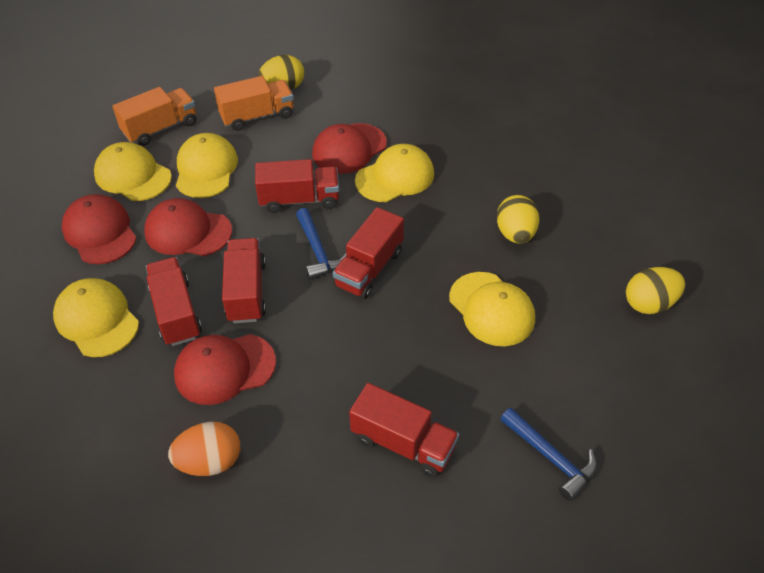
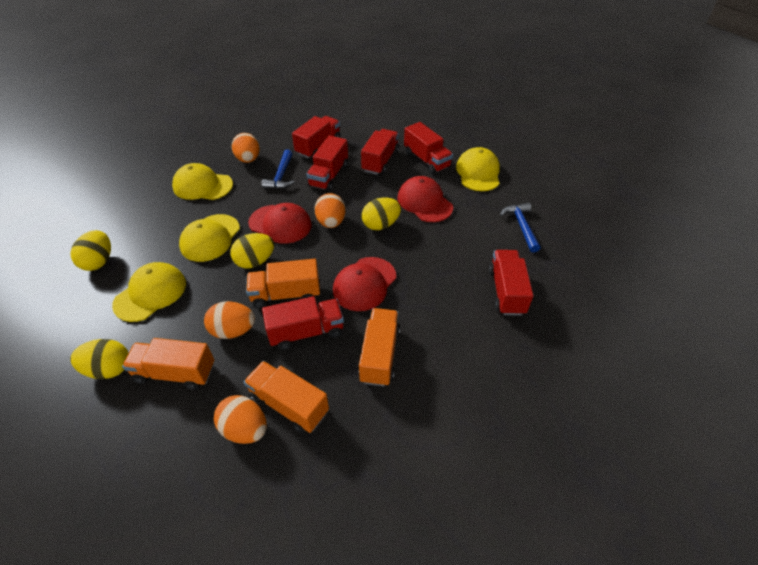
orange egg: 1 -> 4
orange truck: 2 -> 4
red cap: 4 -> 3
red truck: 5 -> 6
yellow cap: 5 -> 4
yellow egg: 3 -> 4

